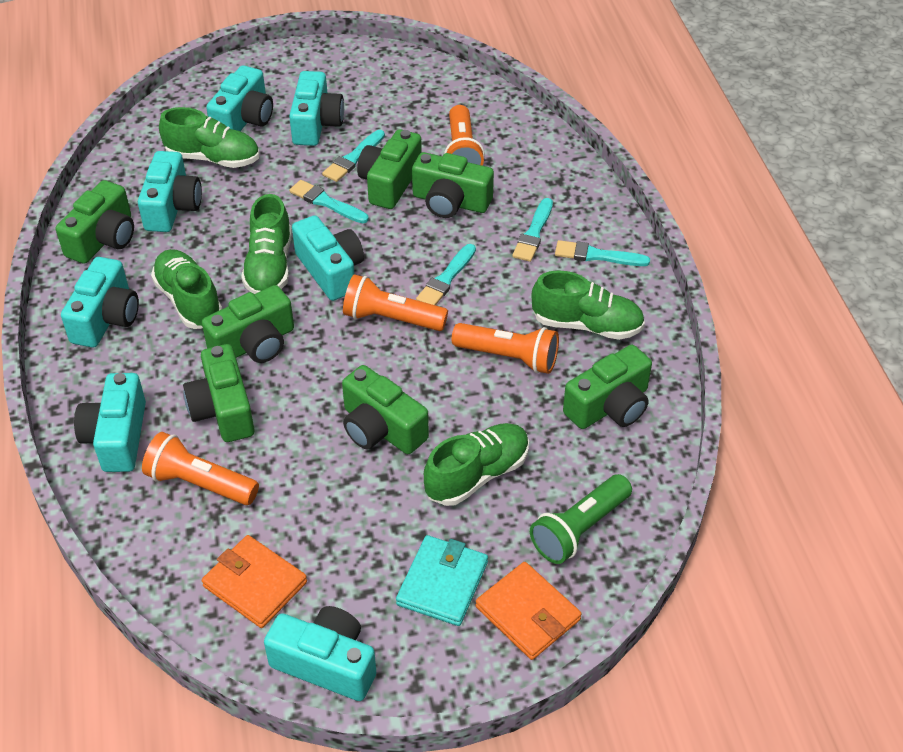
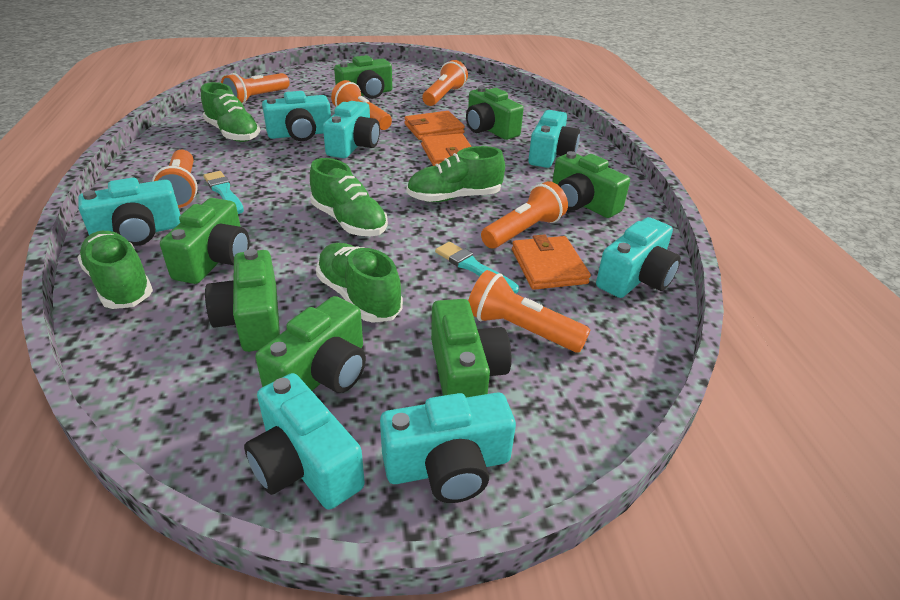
green flashlight: 1 -> 0
orange flashlight: 4 -> 6
orange wallet: 2 -> 3
turquoise brush: 5 -> 2
turquoise wallet: 1 -> 0

